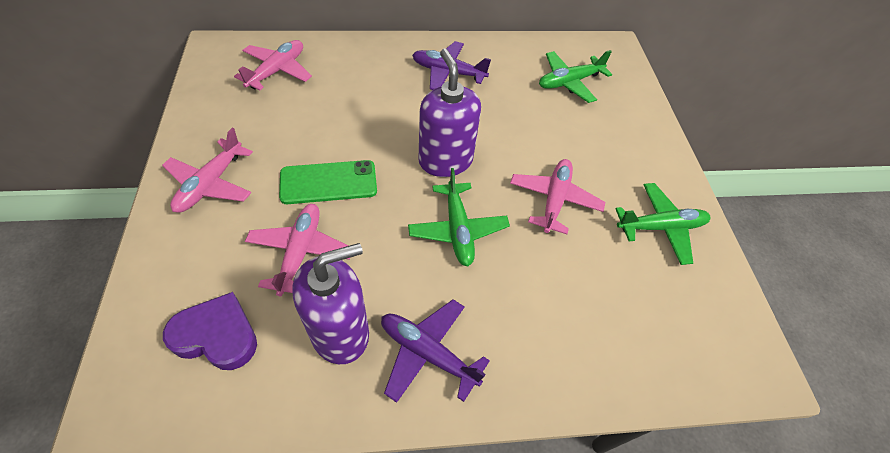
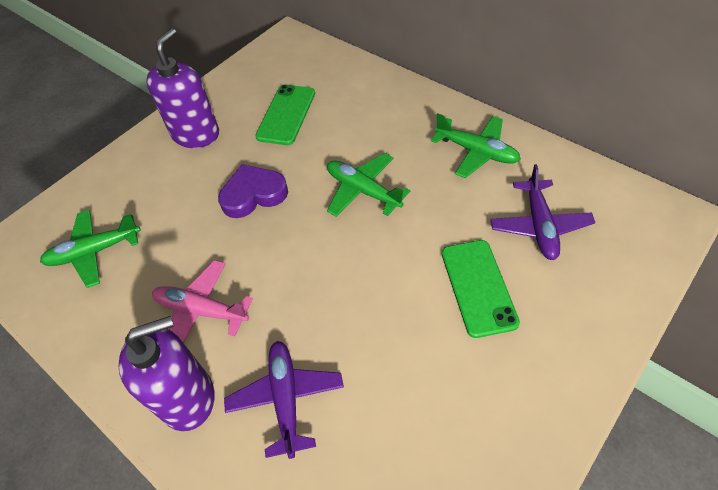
green phone: 1 -> 2
pink plane: 4 -> 1

